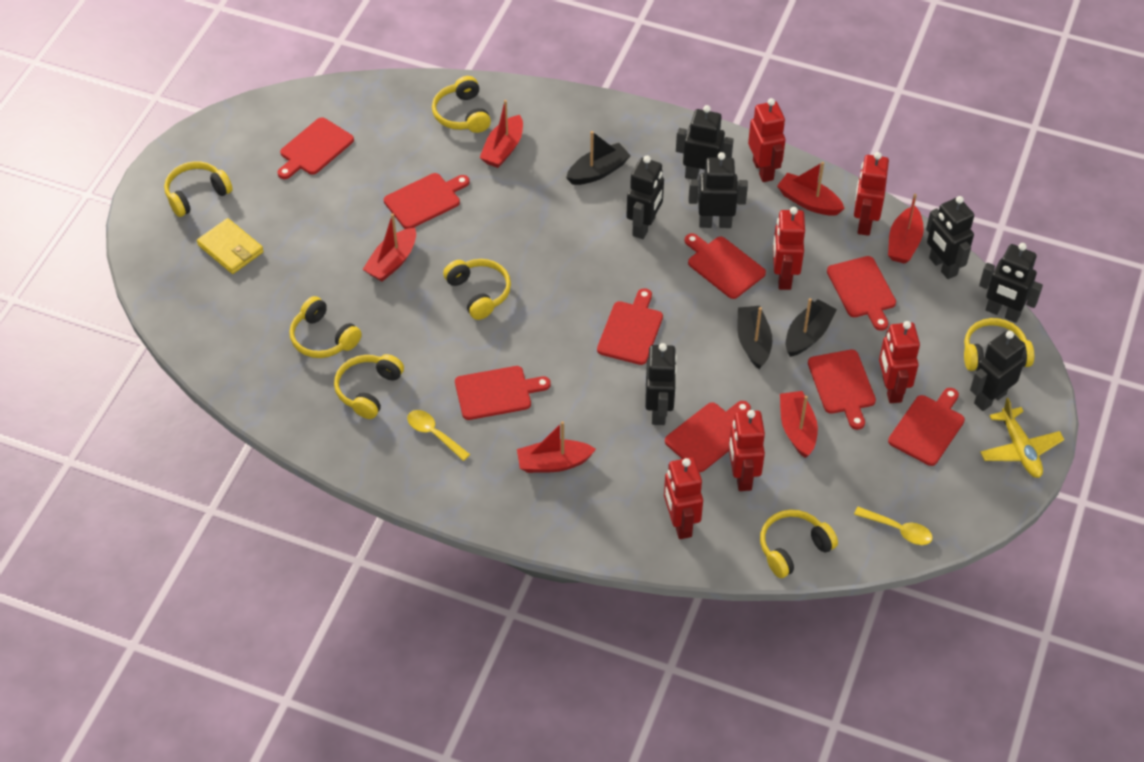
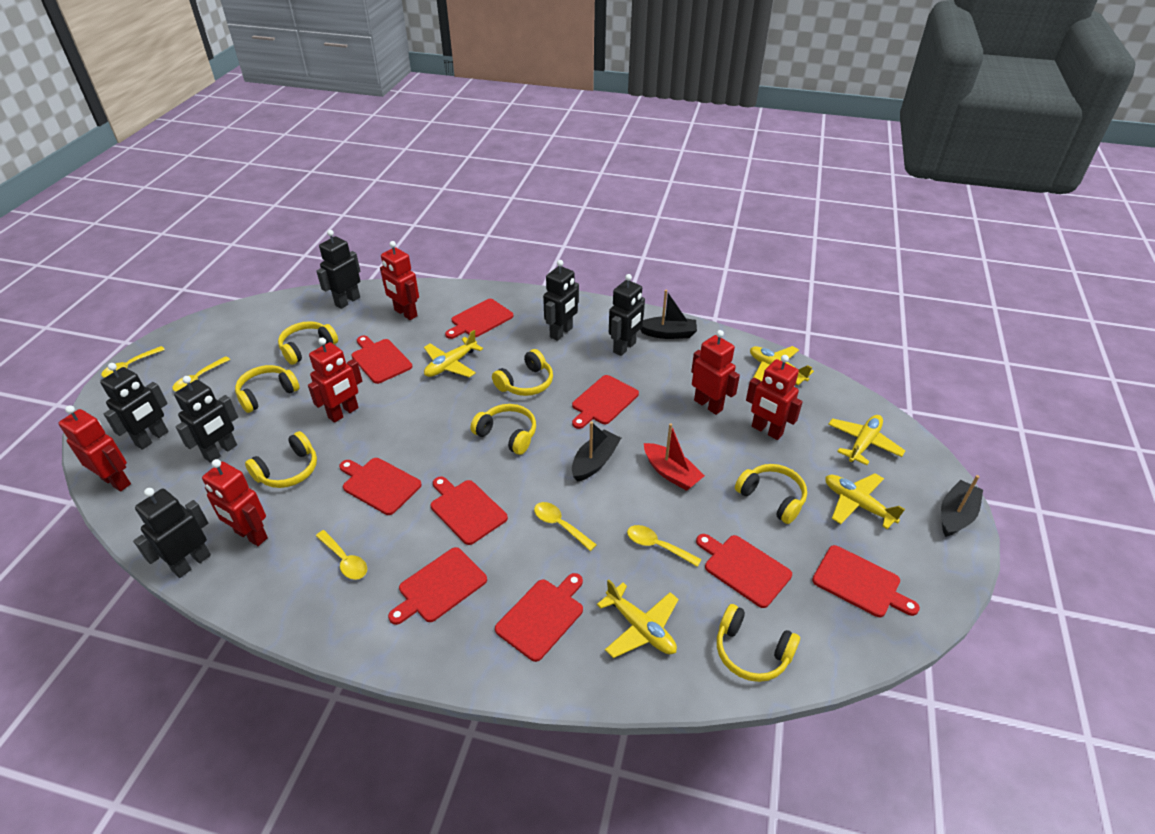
black robot: 7 -> 6
red boat: 6 -> 1
yellow plane: 1 -> 5
yellow spoon: 2 -> 5
yellow wallet: 1 -> 0

